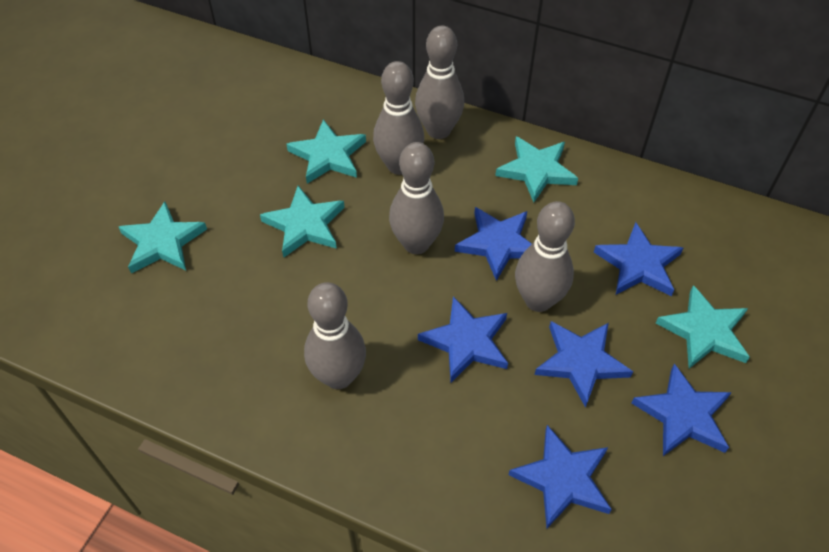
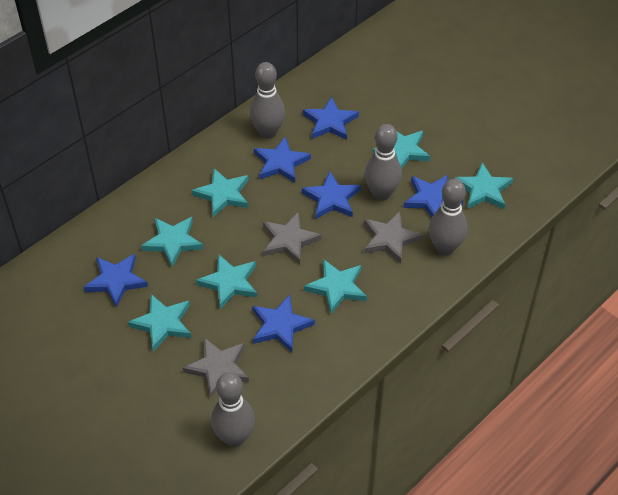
grey bowling pin: 5 -> 4
grey star: 0 -> 3
turquoise star: 5 -> 7

